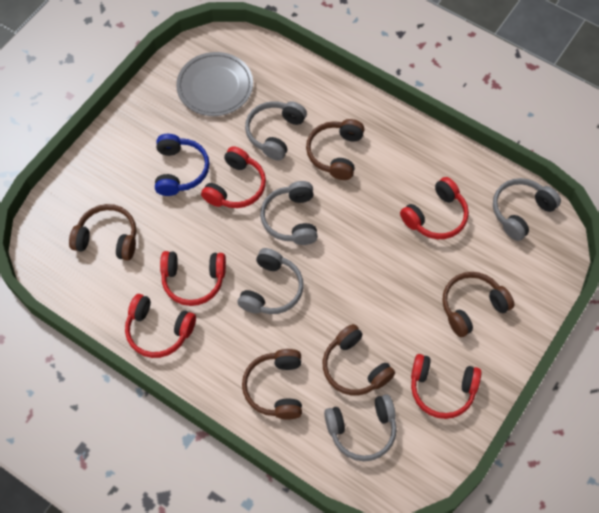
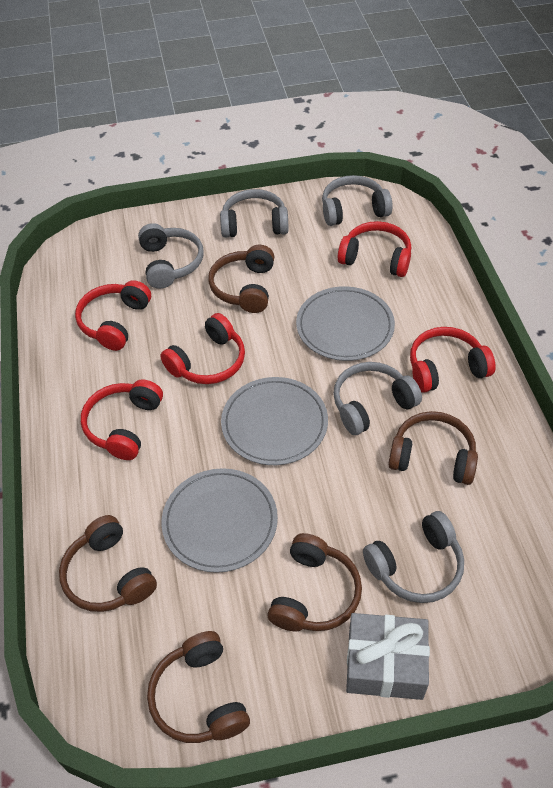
blue headphones: 1 -> 0
grey gift: 0 -> 1
grey plate: 1 -> 3

